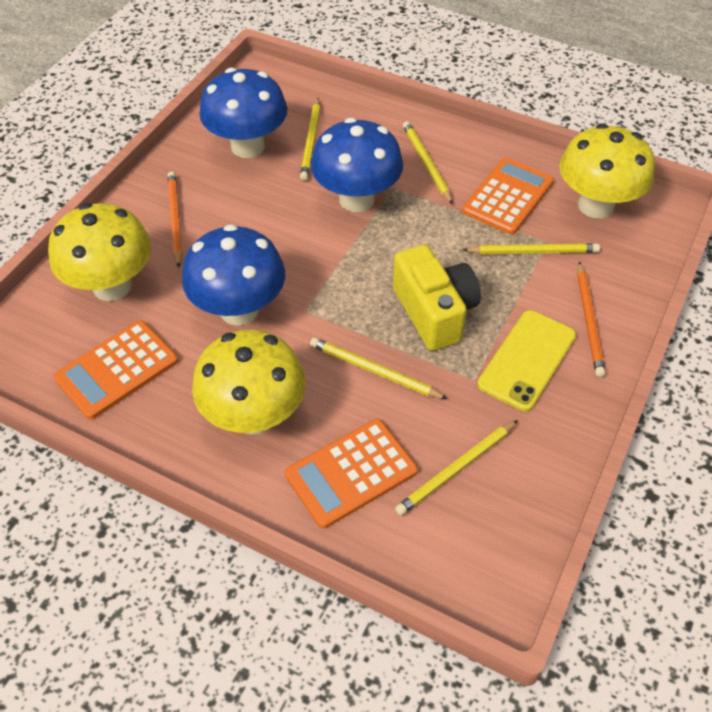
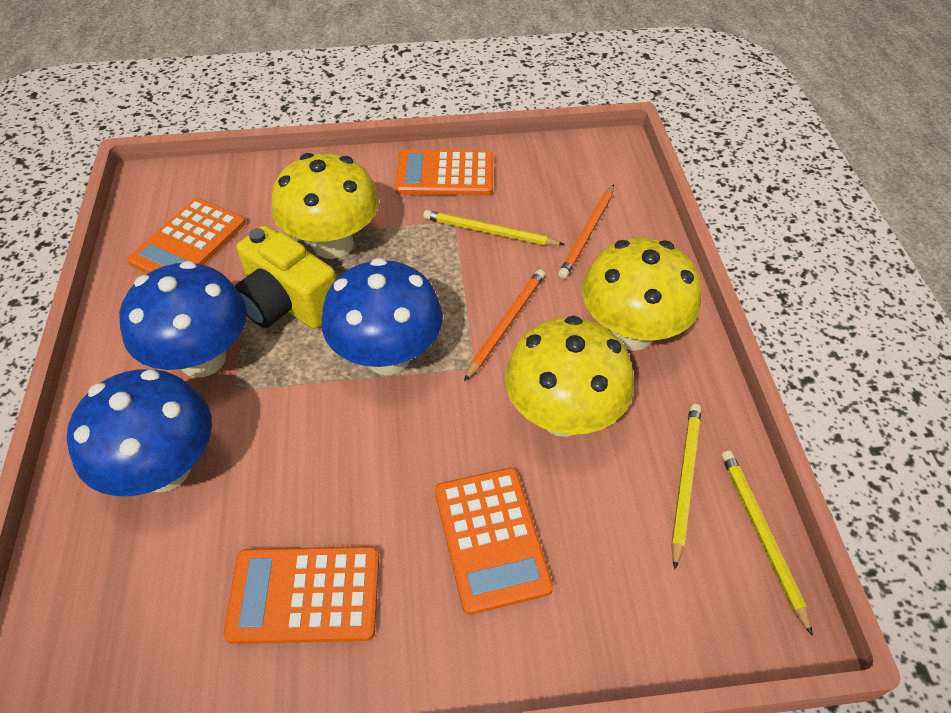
orange calculator: 3 -> 4
yellow pencil: 5 -> 3
yellow phone: 1 -> 0

